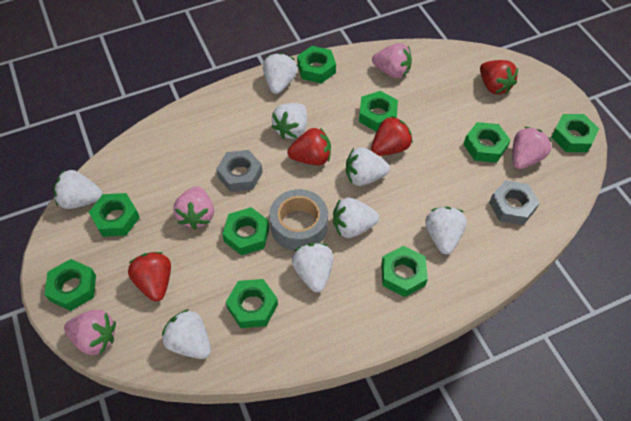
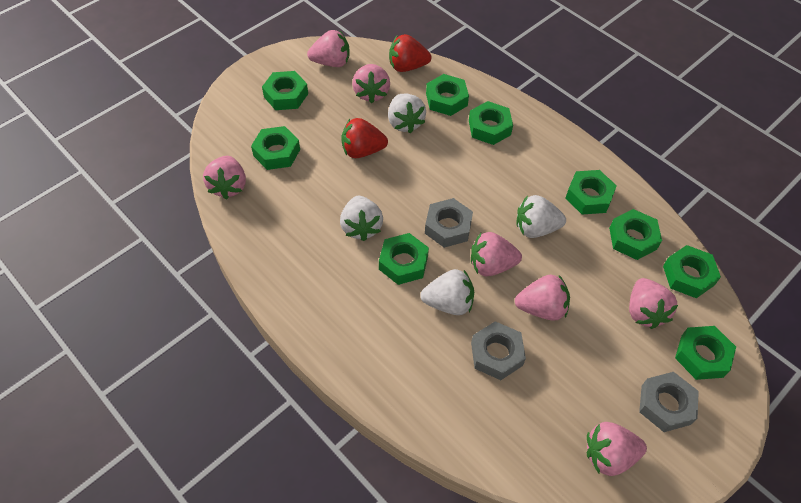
grey nut: 2 -> 3
grey tape: 1 -> 0
pink strawberry: 4 -> 7
red strawberry: 4 -> 2
white strawberry: 8 -> 4

